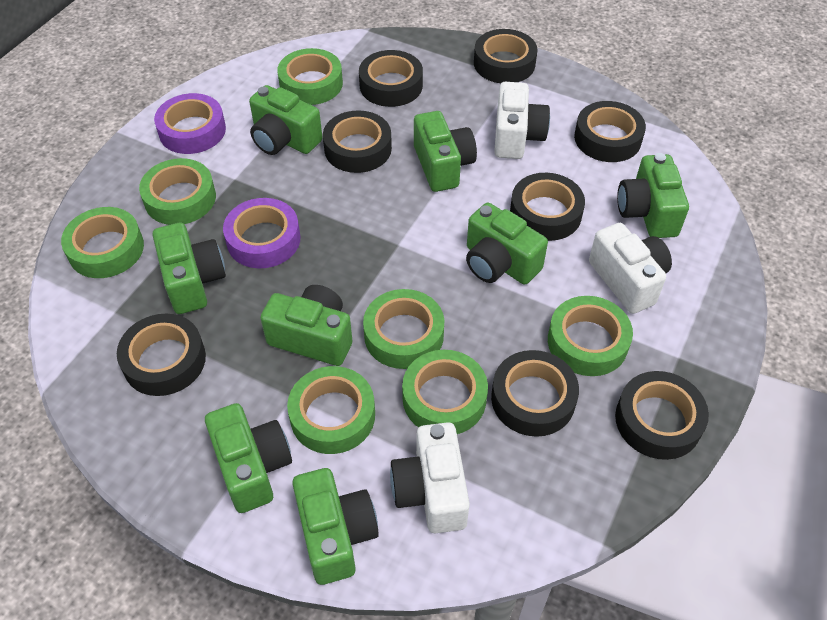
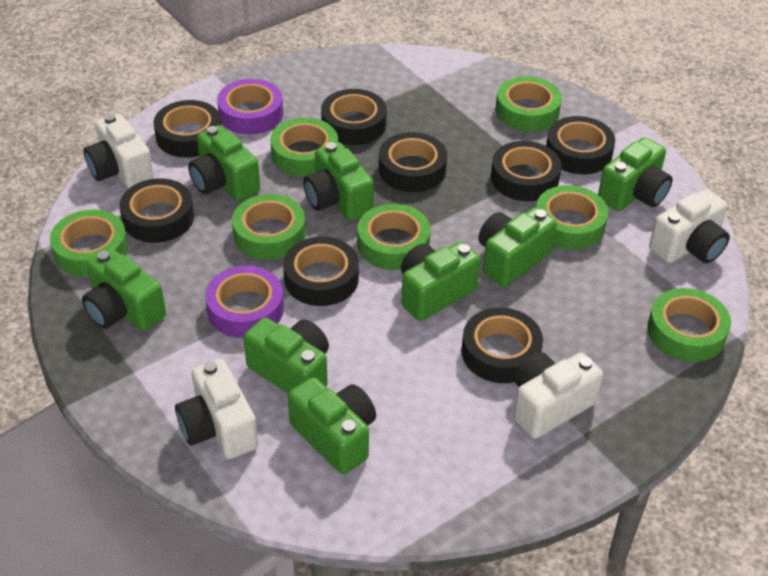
white camera: 3 -> 4

